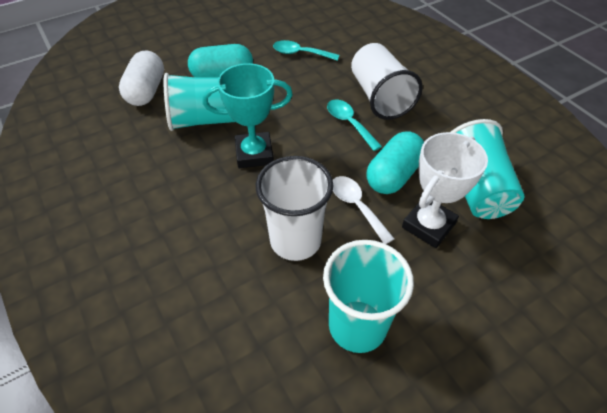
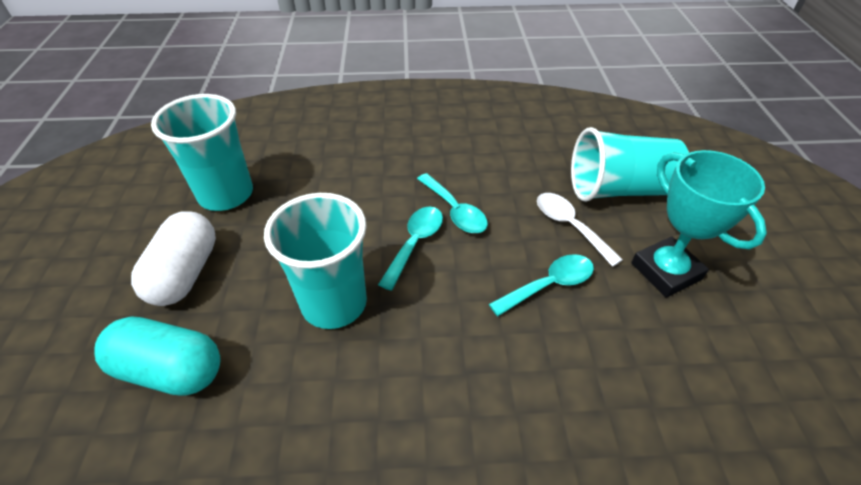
turquoise capsule: 2 -> 1
turquoise spoon: 2 -> 3
white cup: 2 -> 0
white trophy: 1 -> 0

